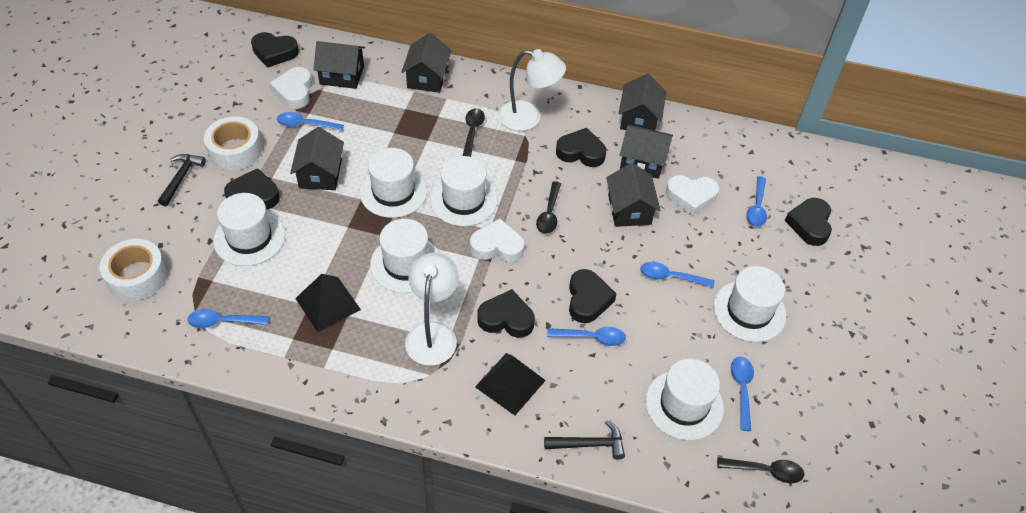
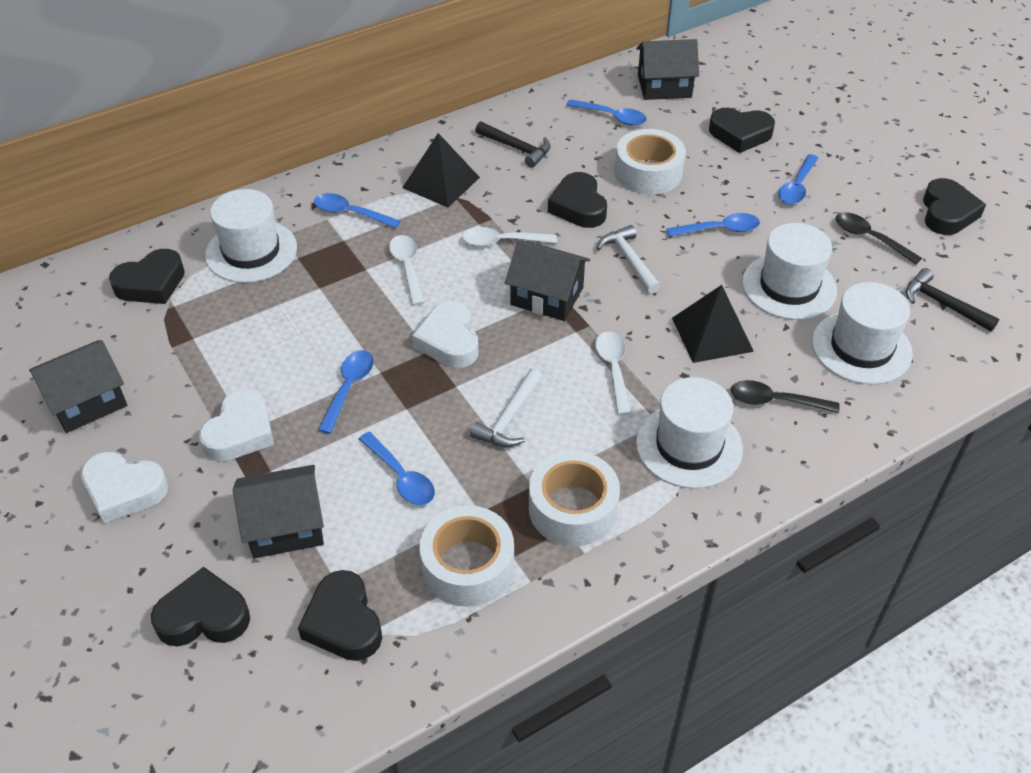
black house: 6 -> 4
black spoon: 3 -> 2
white hammer: 0 -> 2
white hat: 6 -> 4
white lamp: 2 -> 0
white spoon: 0 -> 3
white tape: 2 -> 3

